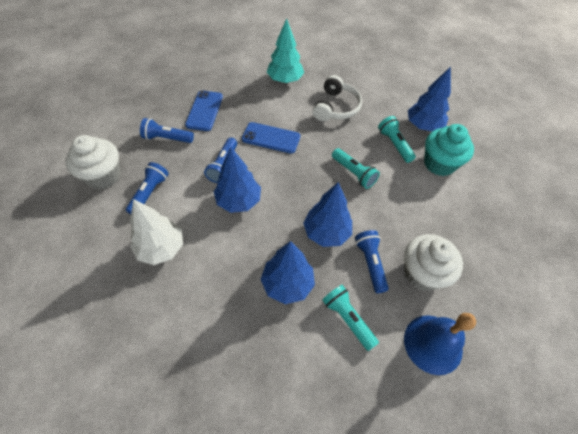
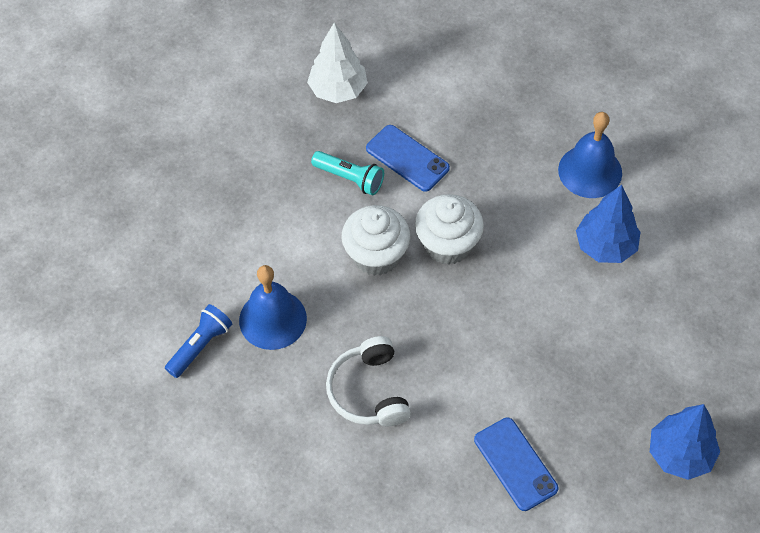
blue bell: 1 -> 2
blue flashlight: 4 -> 1
blue tree: 4 -> 2
turquoise cupcake: 1 -> 0
turquoise flashlight: 3 -> 1
turquoise tree: 1 -> 0

